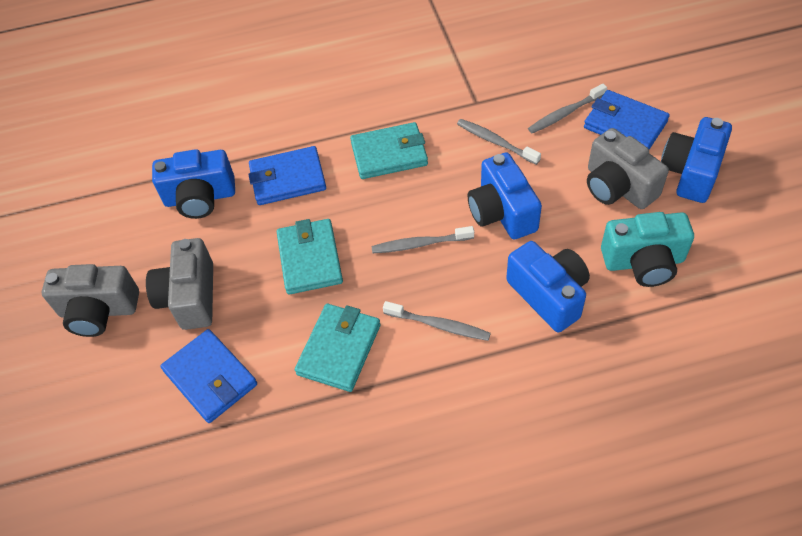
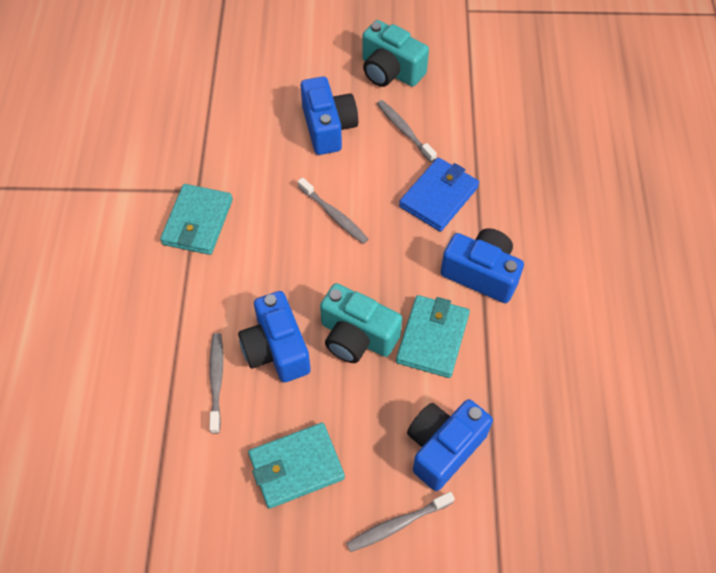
blue wallet: 3 -> 1
grey camera: 3 -> 0
turquoise camera: 1 -> 2

